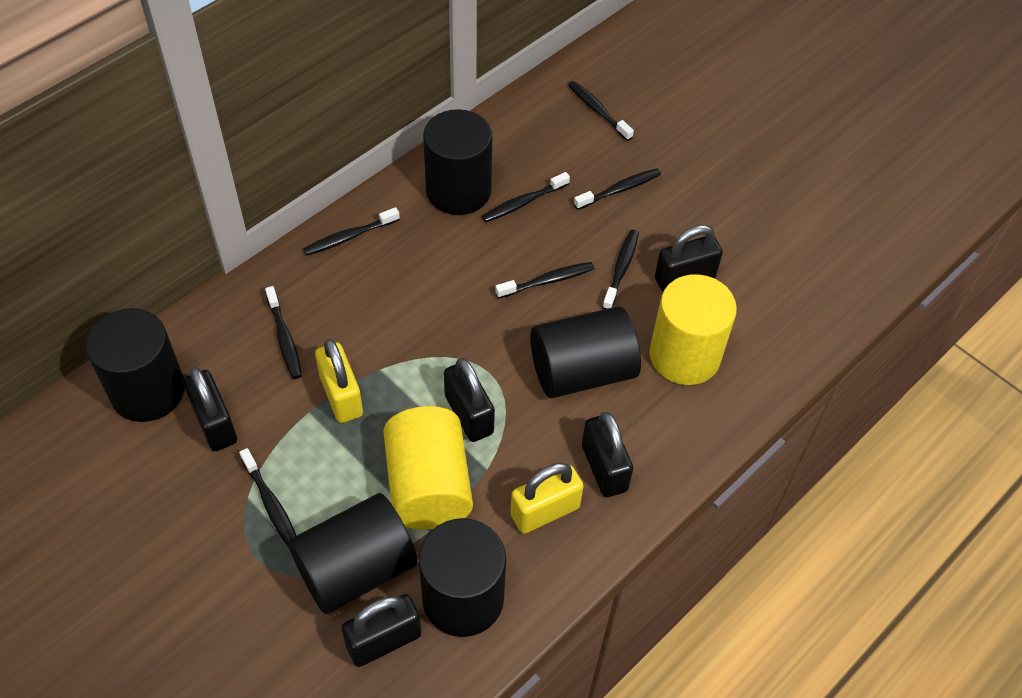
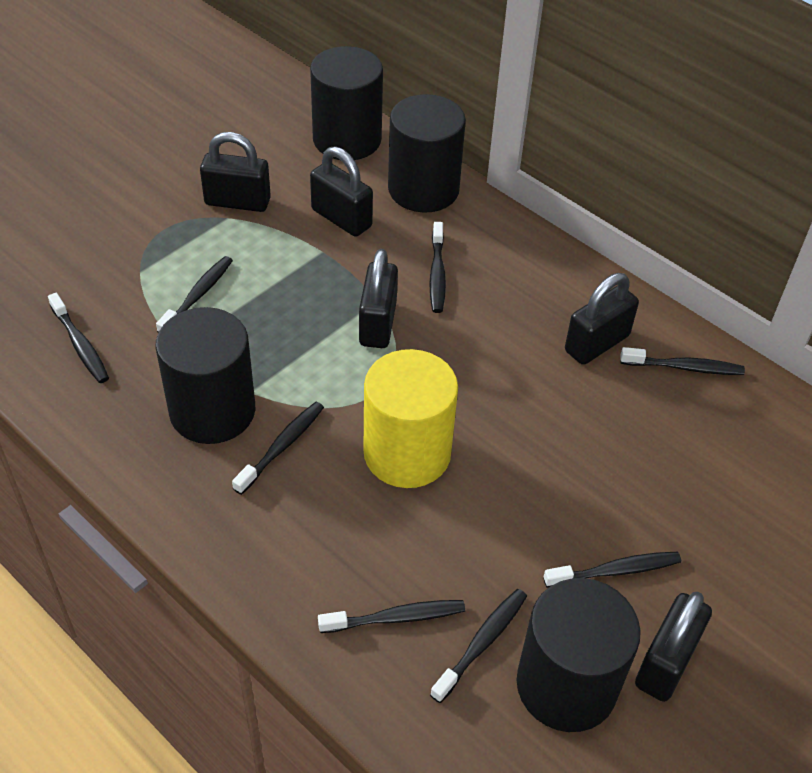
black cylinder: 5 -> 4
yellow cylinder: 2 -> 1
yellow padlock: 2 -> 0

